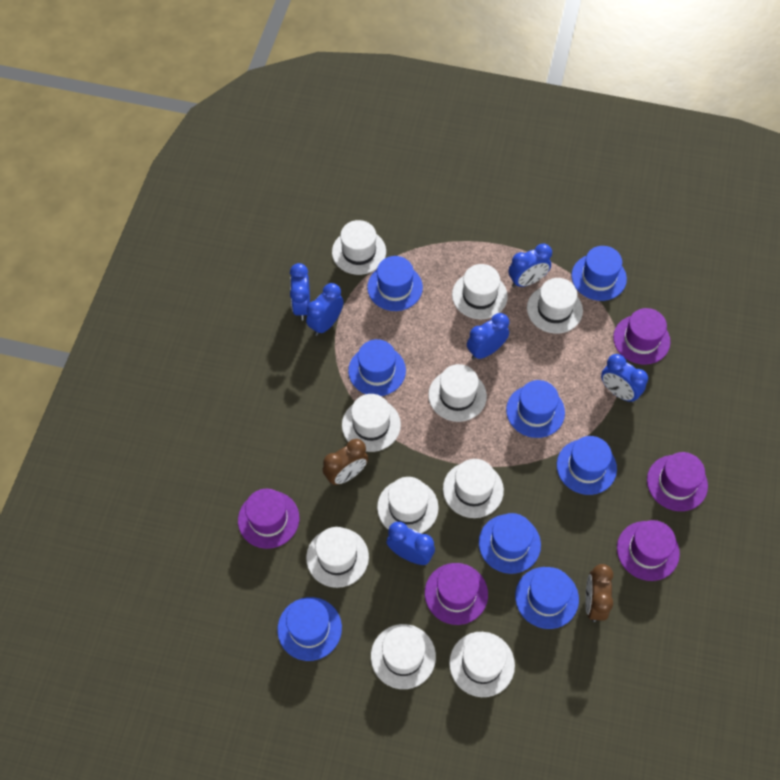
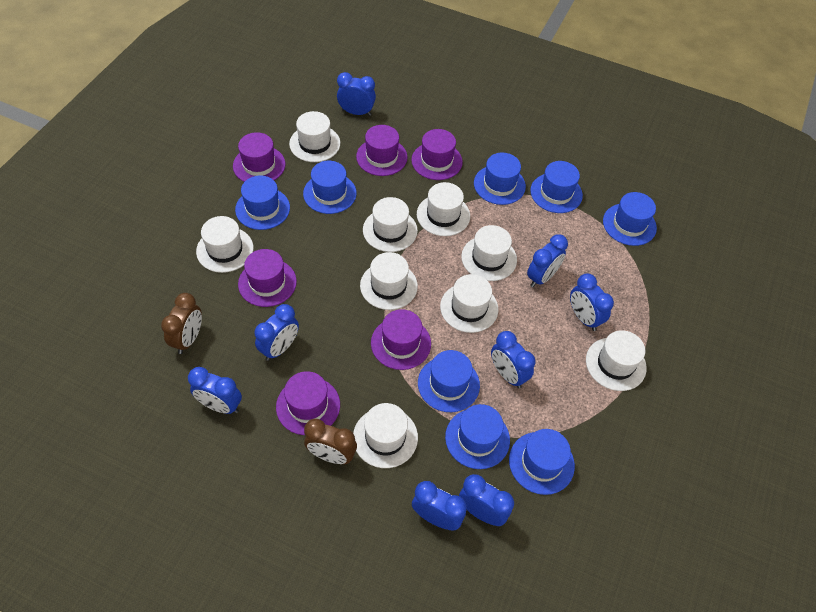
blue clock: 6 -> 8
purple hat: 5 -> 6
white hat: 10 -> 9

